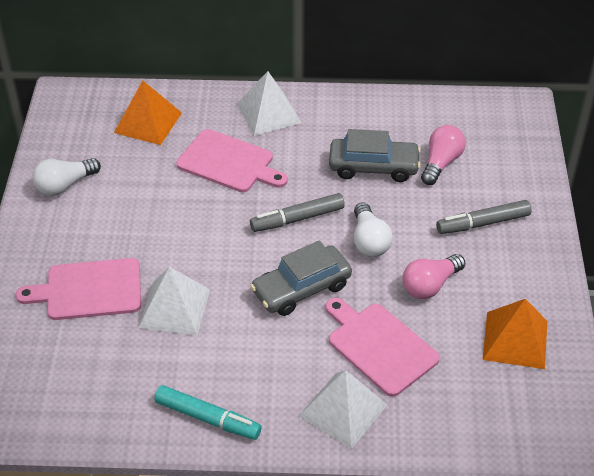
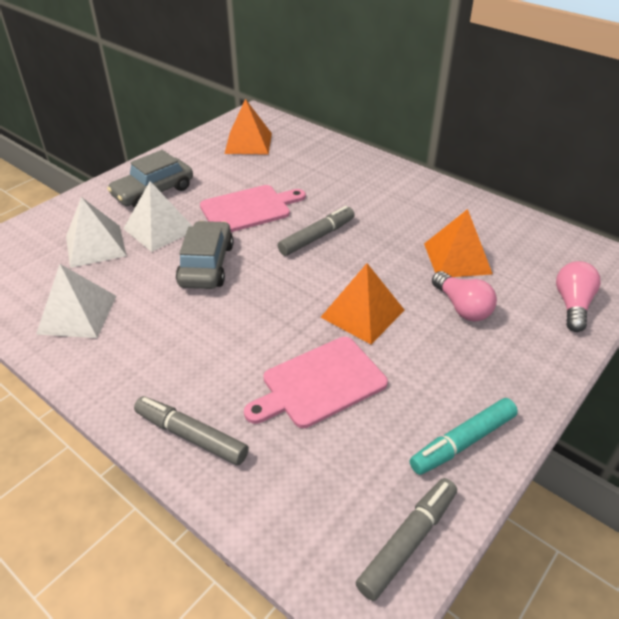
grey marker: 2 -> 3
orange pyramid: 2 -> 3
pink cutting board: 3 -> 2
white light bulb: 2 -> 0

